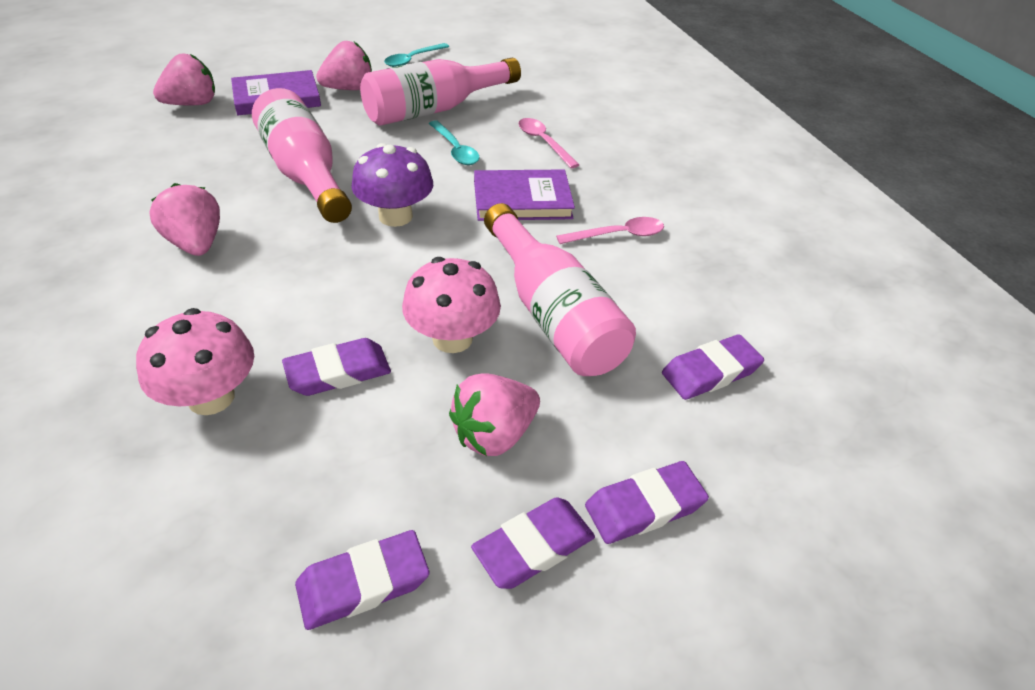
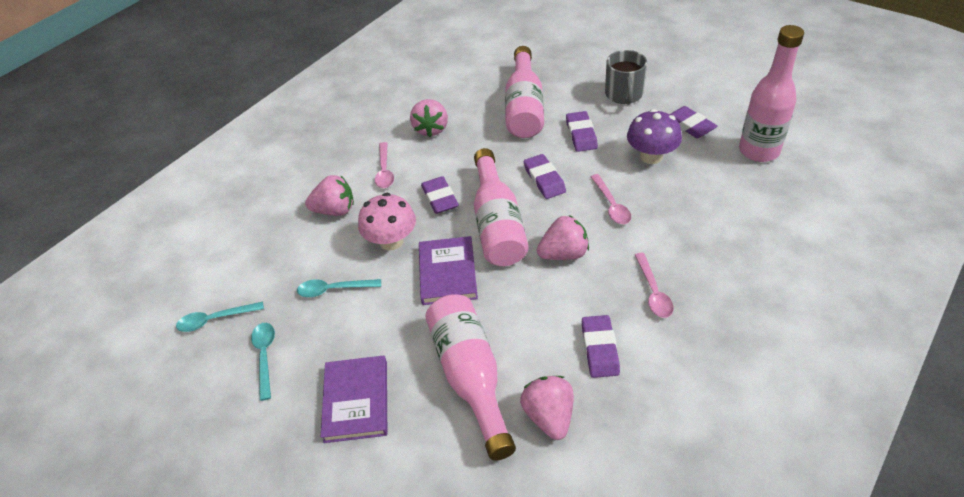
grey mug: 0 -> 1
pink bottle: 3 -> 4
pink mushroom: 2 -> 1
pink spoon: 2 -> 3
turquoise spoon: 2 -> 3

